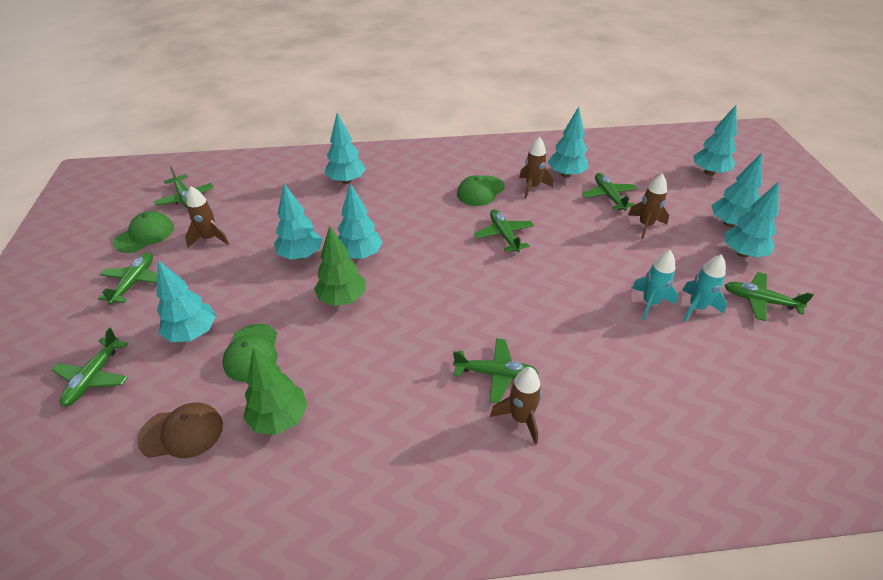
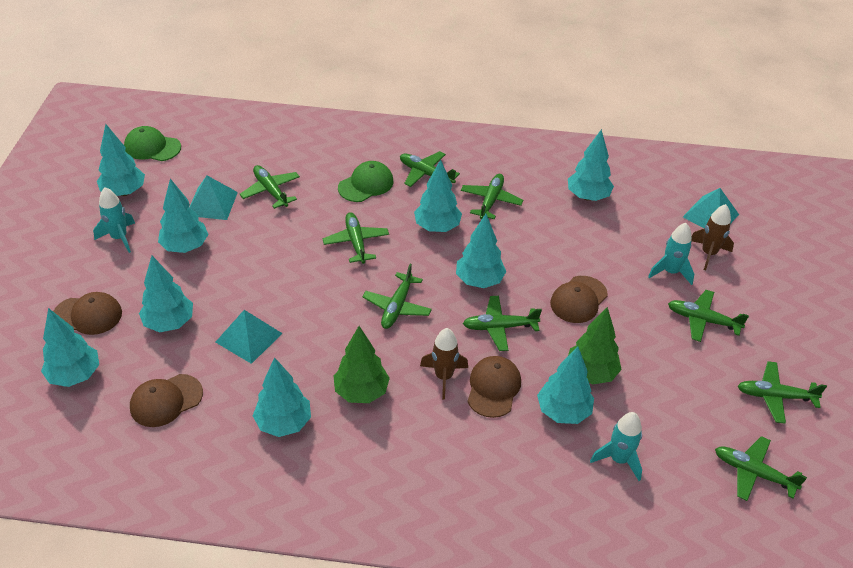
brown cap: 1 -> 4
brown rocket: 4 -> 2
green cap: 3 -> 2
green plane: 7 -> 9
turquoise pyramid: 0 -> 3
turquoise rocket: 2 -> 3
turquoise tree: 8 -> 9

